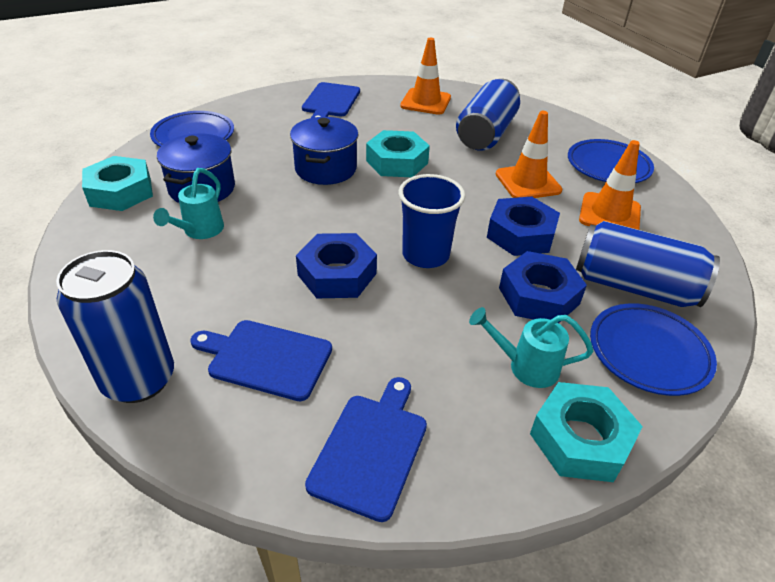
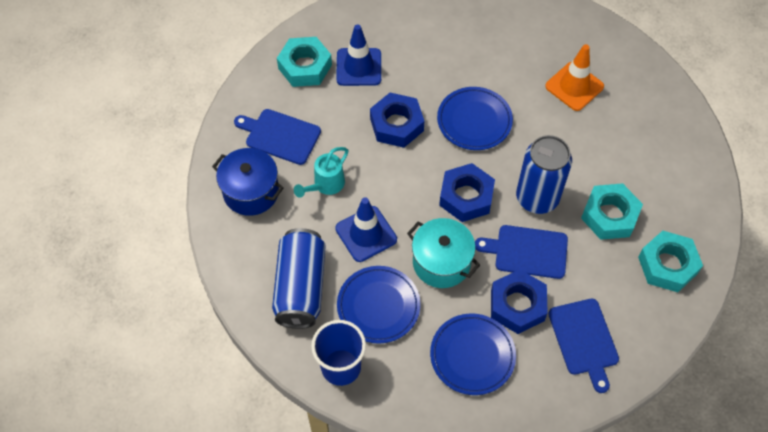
blue can: 3 -> 2
blue pot: 2 -> 1
blue traffic cone: 0 -> 2
orange traffic cone: 3 -> 1
turquoise pot: 0 -> 1
turquoise watering can: 2 -> 1

